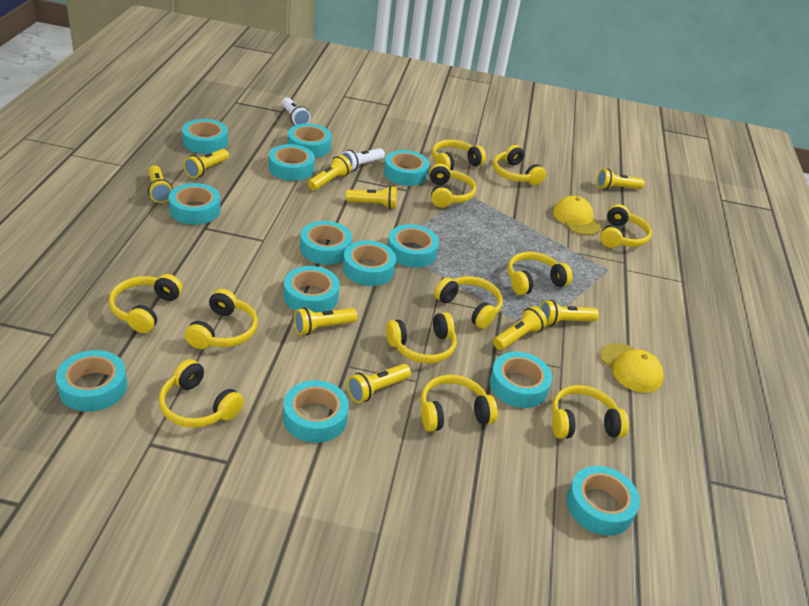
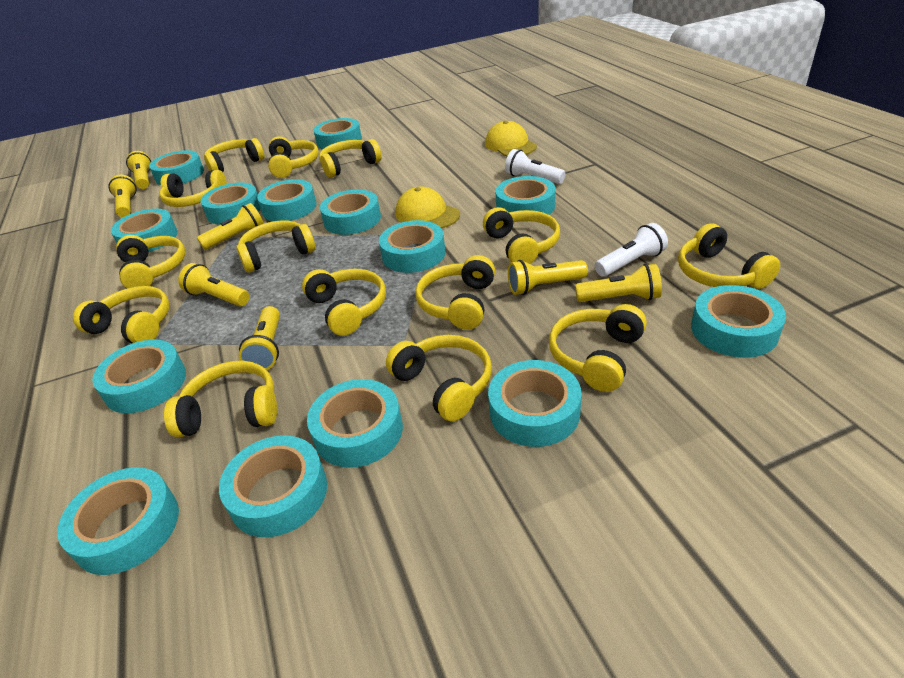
turquoise tape: 13 -> 14
yellow flashlight: 9 -> 7
yellow headphones: 12 -> 14

